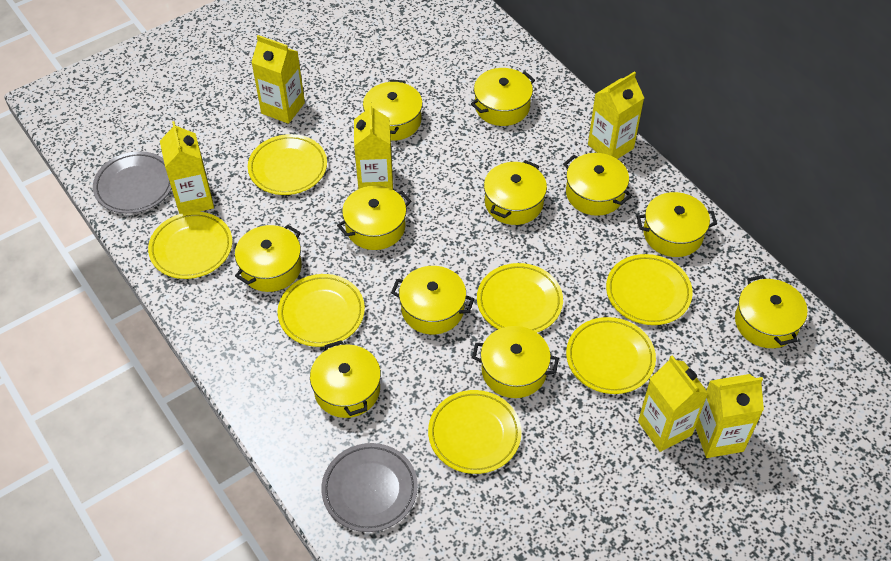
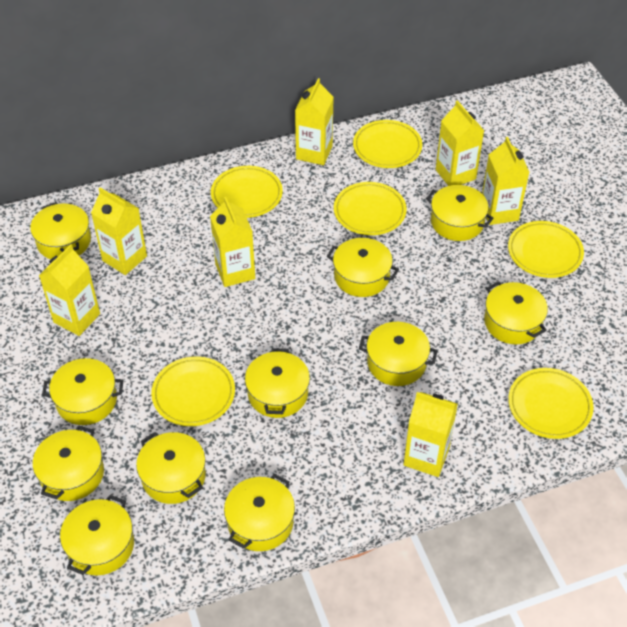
grey plate: 2 -> 0
yellow carton: 6 -> 7
yellow plate: 7 -> 6

